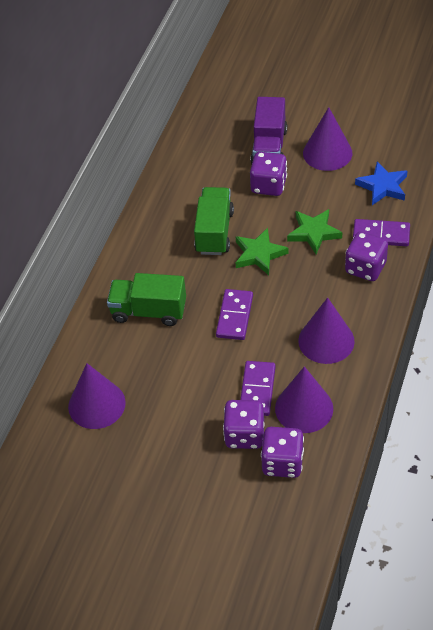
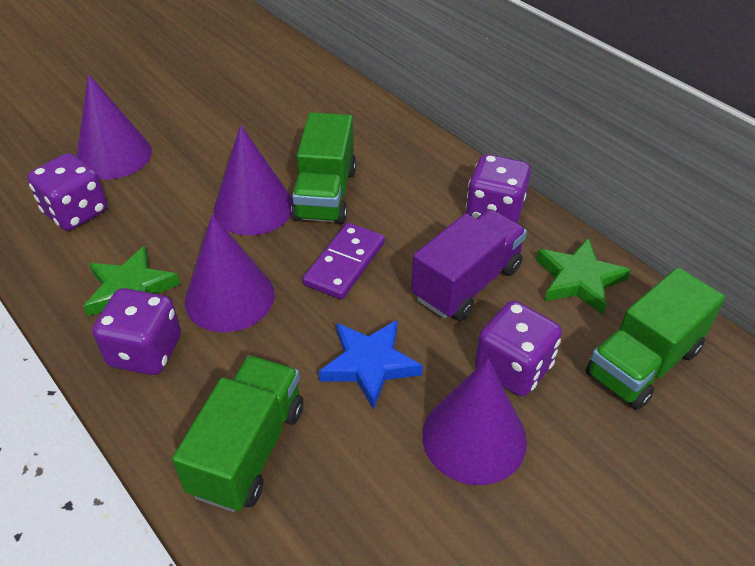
green truck: 2 -> 3
purple domino: 3 -> 1

